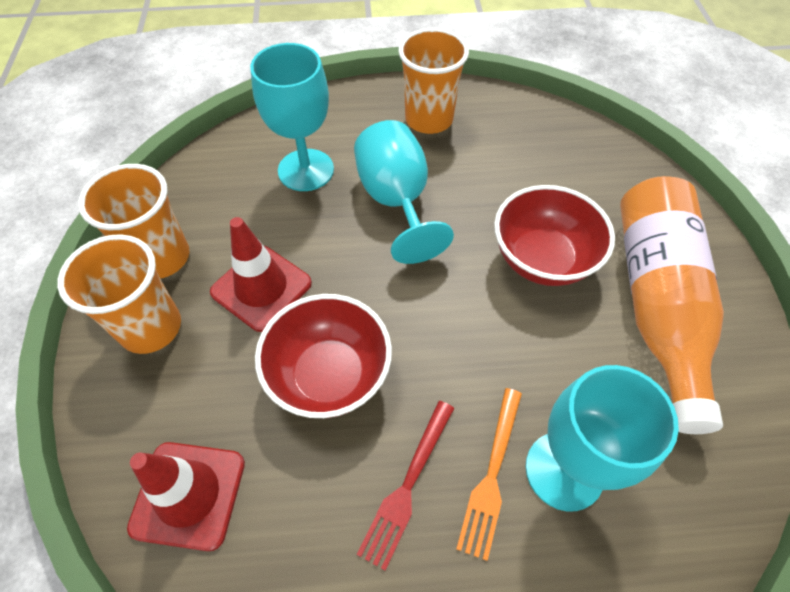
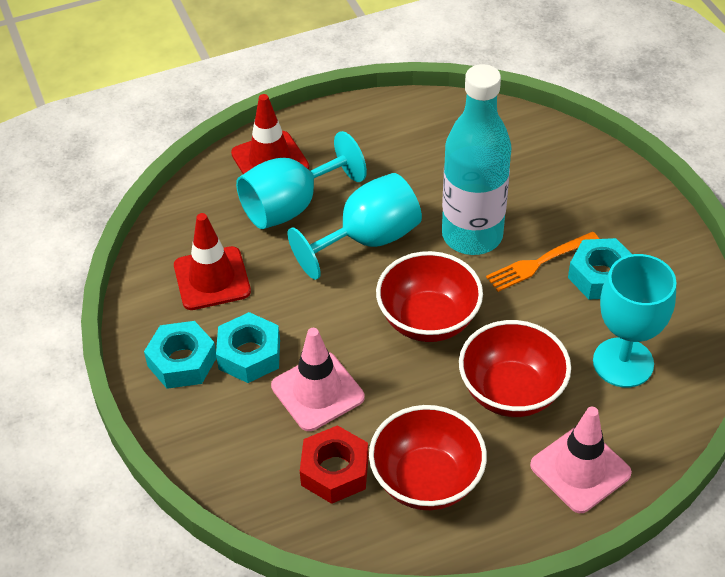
orange bottle: 1 -> 0
orange cup: 3 -> 0
pink traffic cone: 0 -> 2
red bowl: 2 -> 3
red fork: 1 -> 0
red nut: 0 -> 1
turquoise bottle: 0 -> 1
turquoise nut: 0 -> 3

